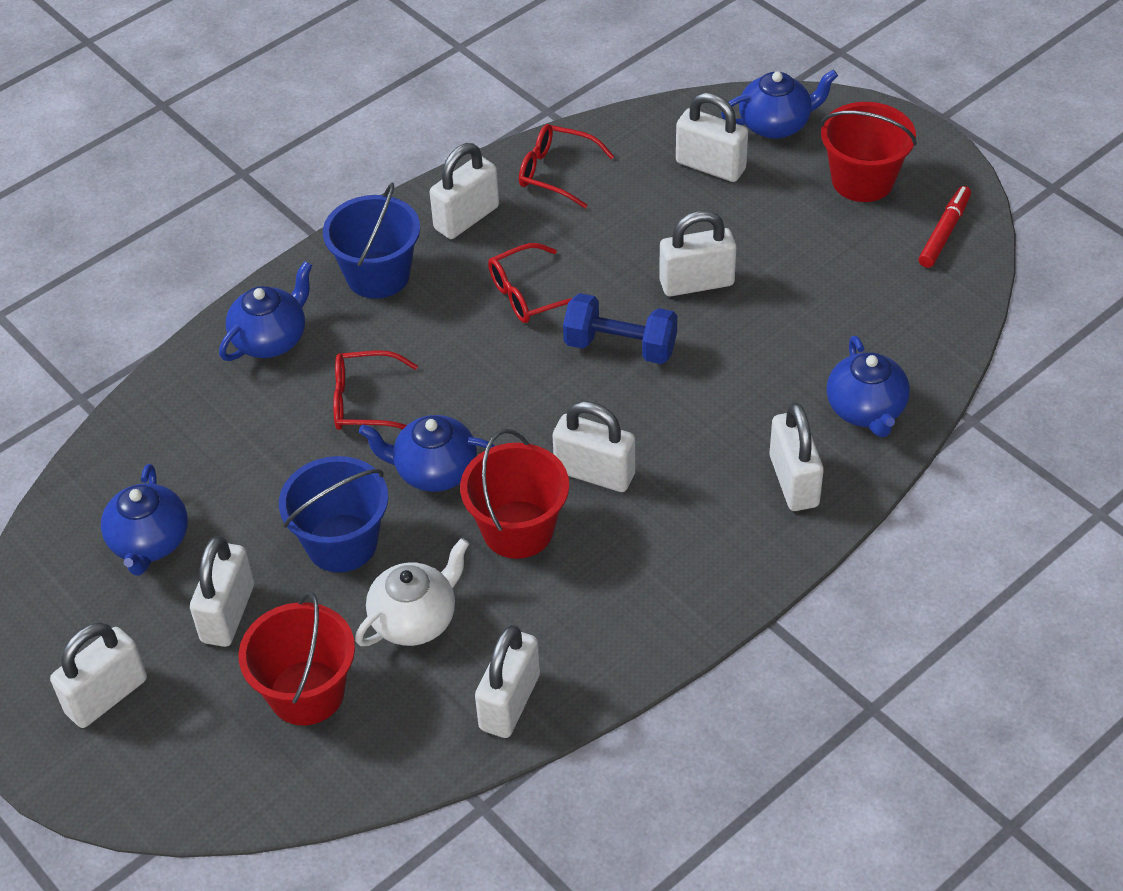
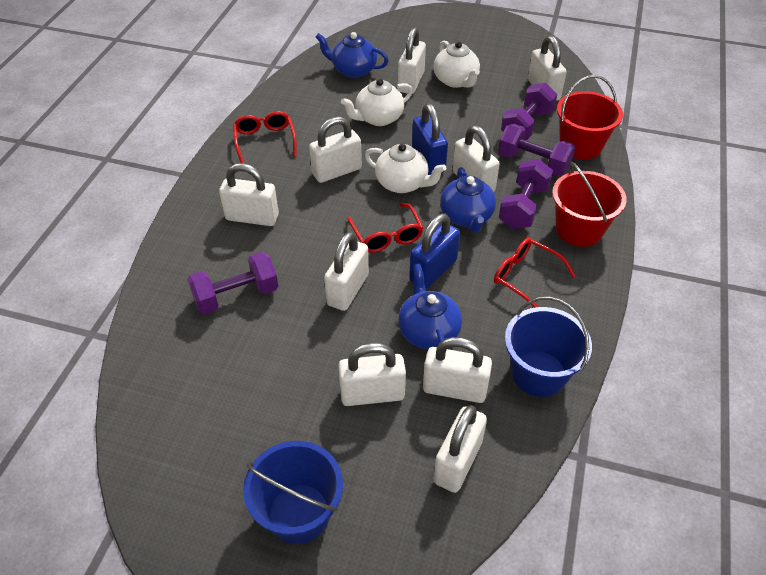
blue dumbbell: 1 -> 0
blue padlock: 0 -> 2
blue teapot: 5 -> 3
purple dumbbell: 0 -> 4
red bucket: 3 -> 2
red marker: 1 -> 0
white padlock: 8 -> 9
white teapot: 1 -> 3

